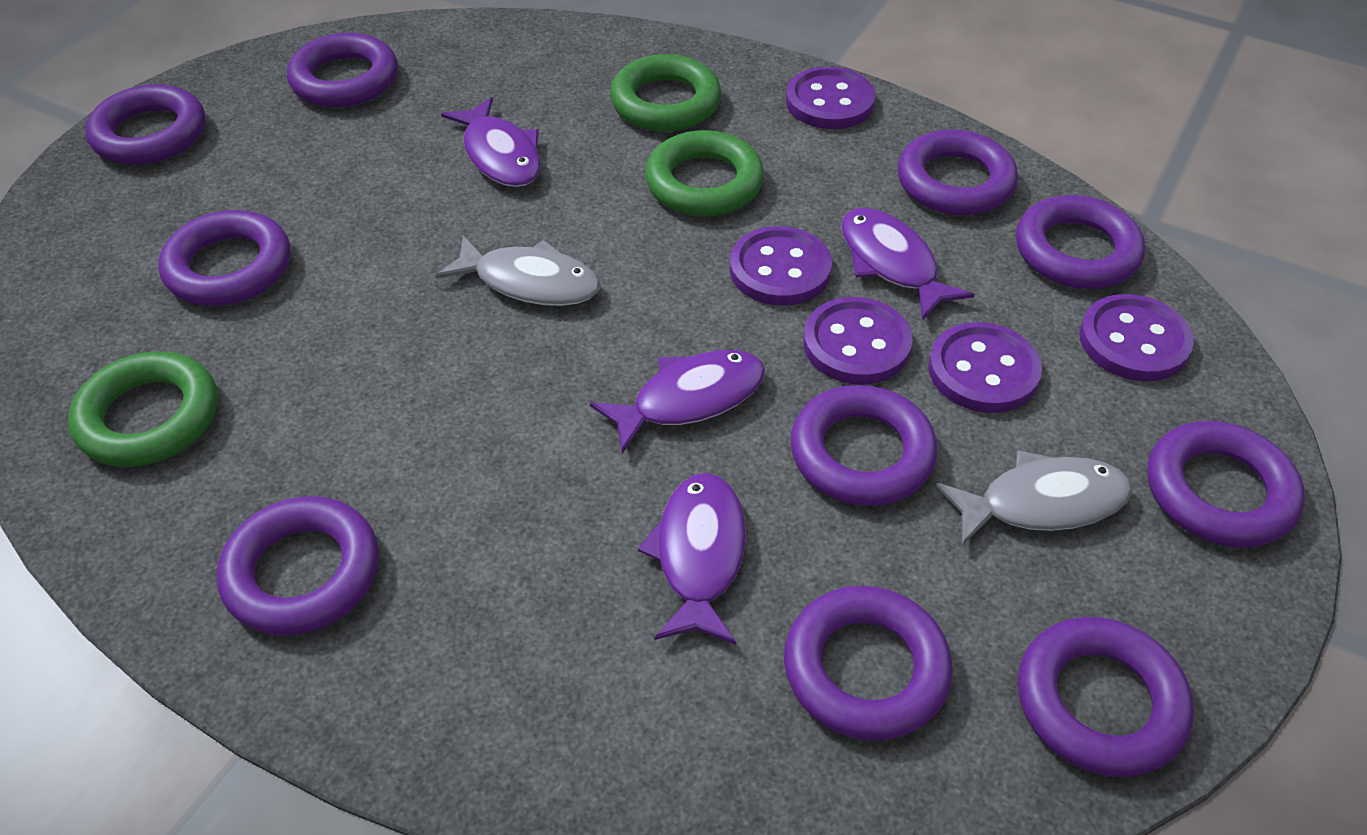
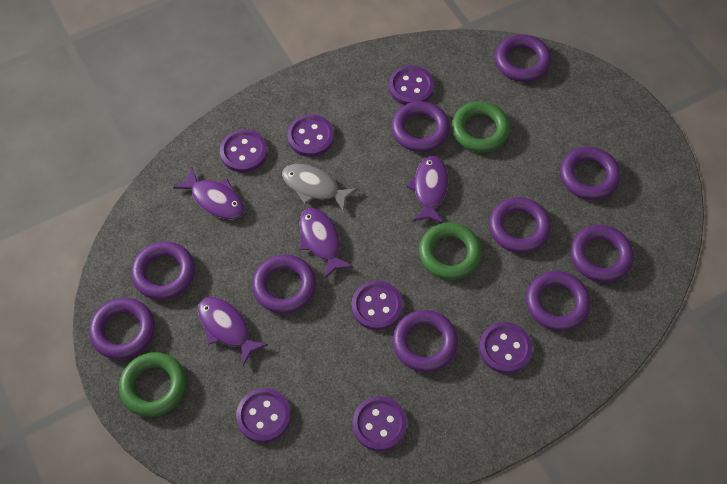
grey fish: 2 -> 1
purple button: 5 -> 7

